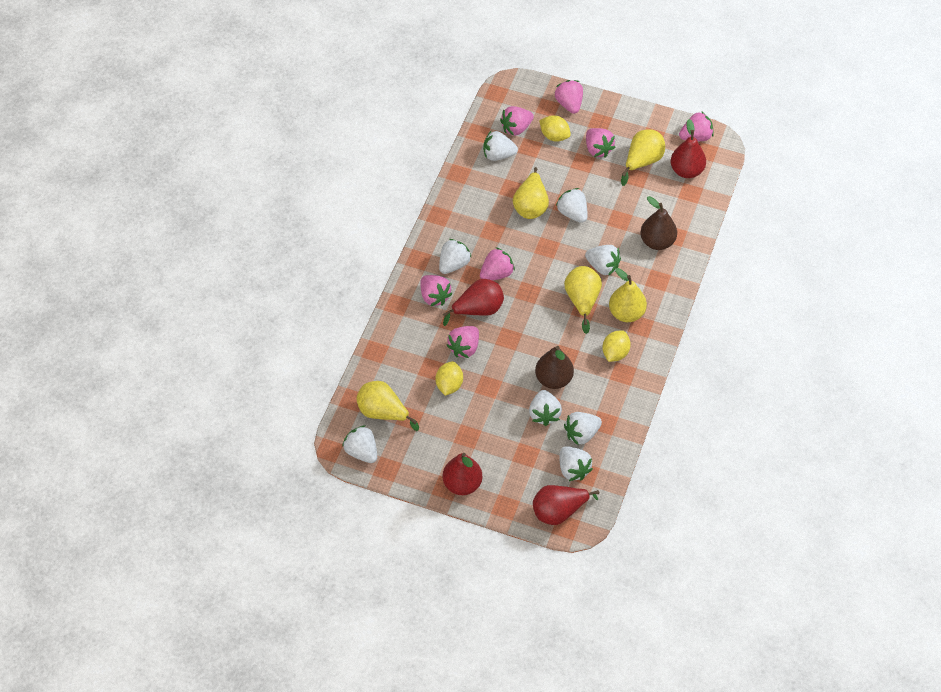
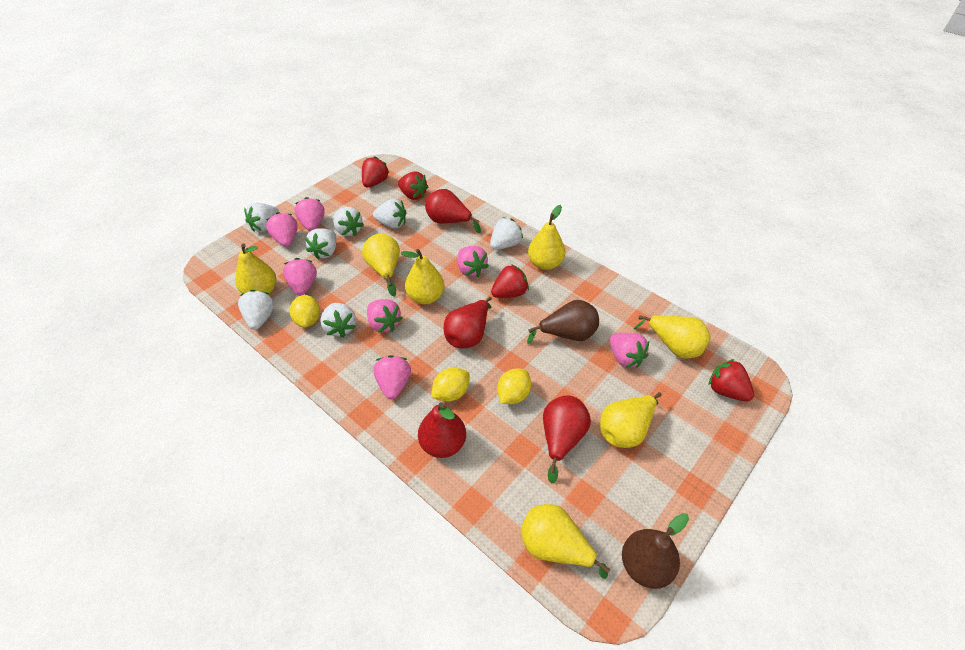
red strawberry: 0 -> 4
white strawberry: 8 -> 7
yellow pear: 5 -> 7

